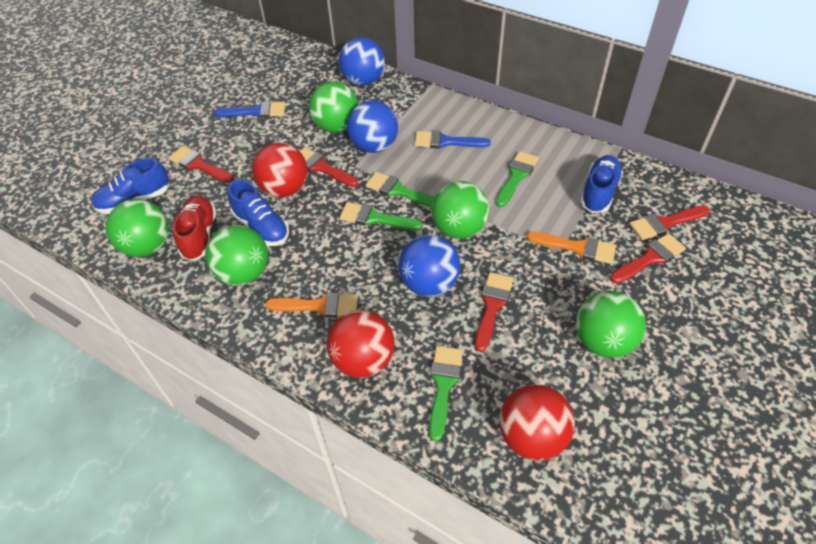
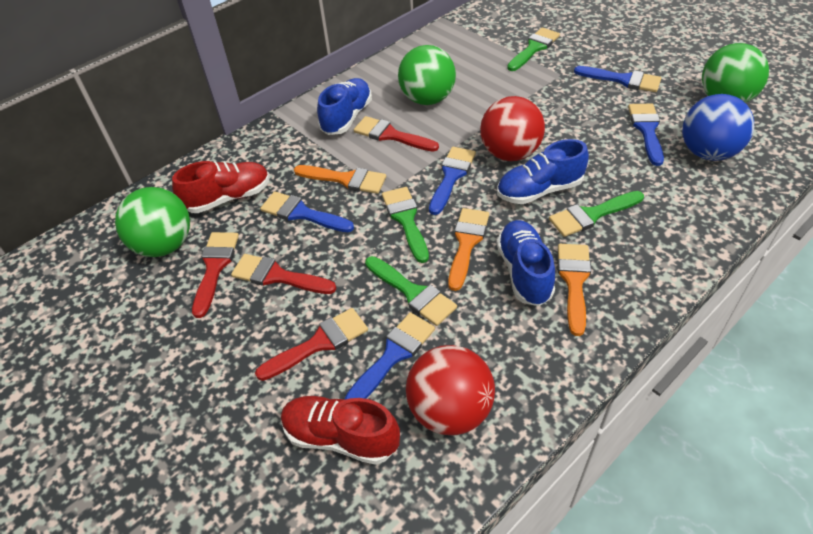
blue ball: 3 -> 1
blue brush: 2 -> 5
green ball: 5 -> 3
orange brush: 2 -> 3
red ball: 3 -> 2
red brush: 5 -> 4
red shoe: 1 -> 2

